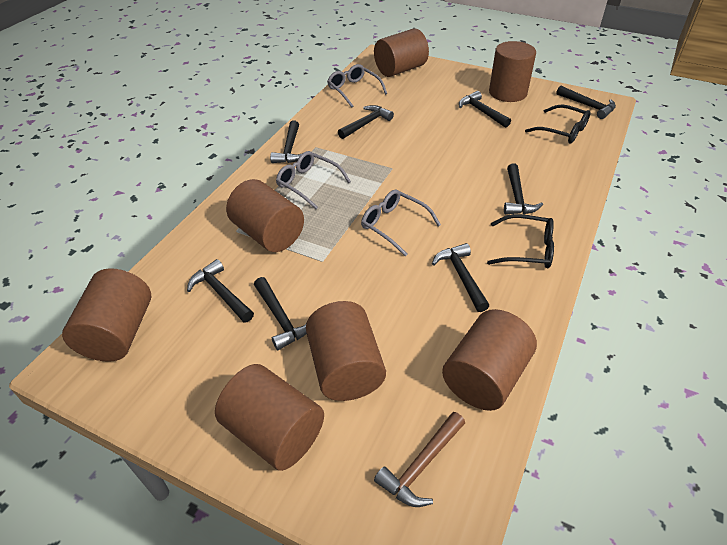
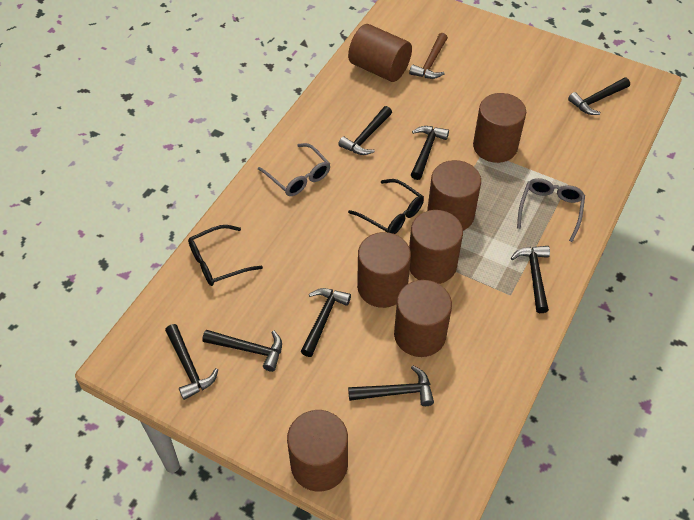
grey glasses: 3 -> 2

